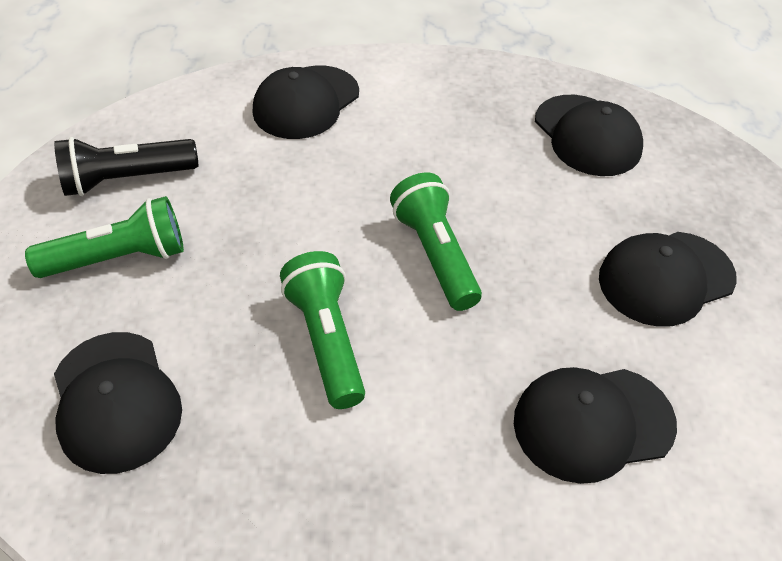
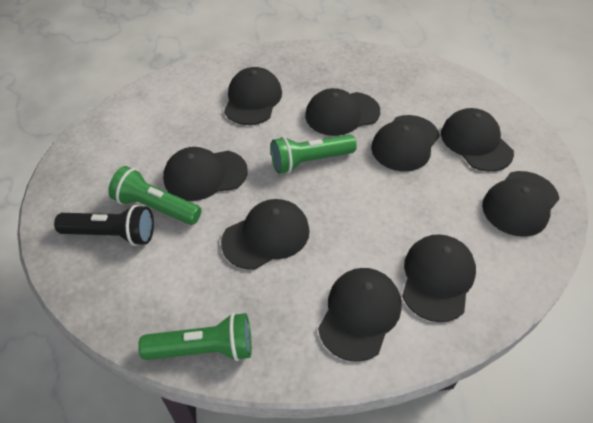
black cap: 5 -> 9

